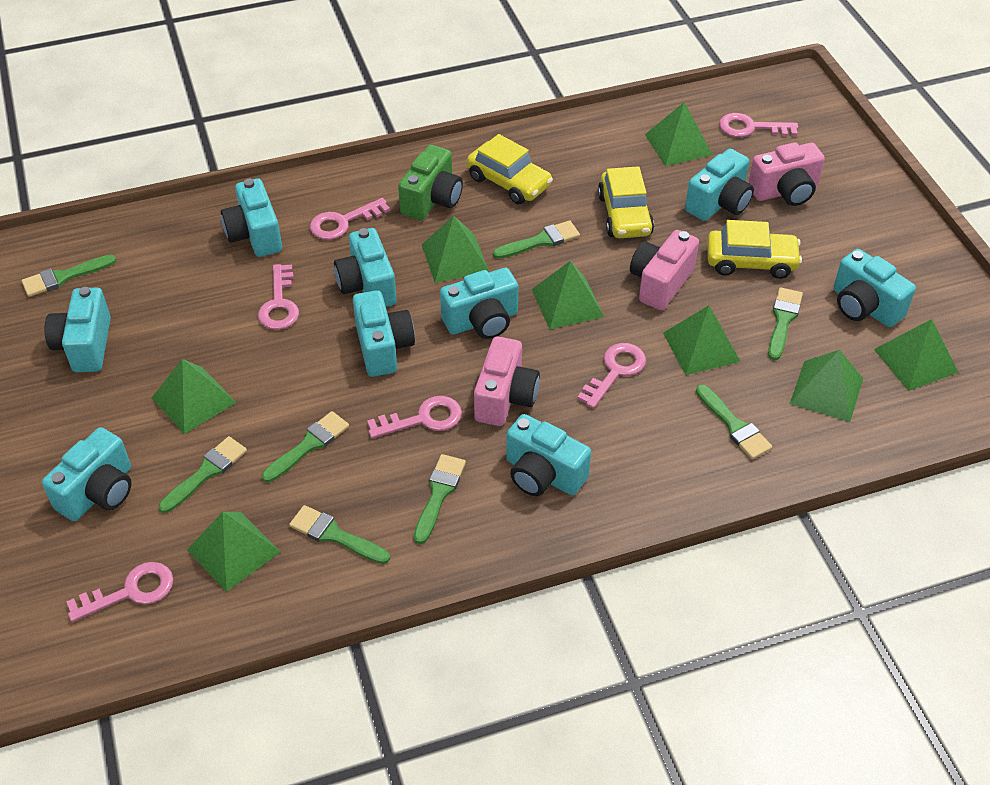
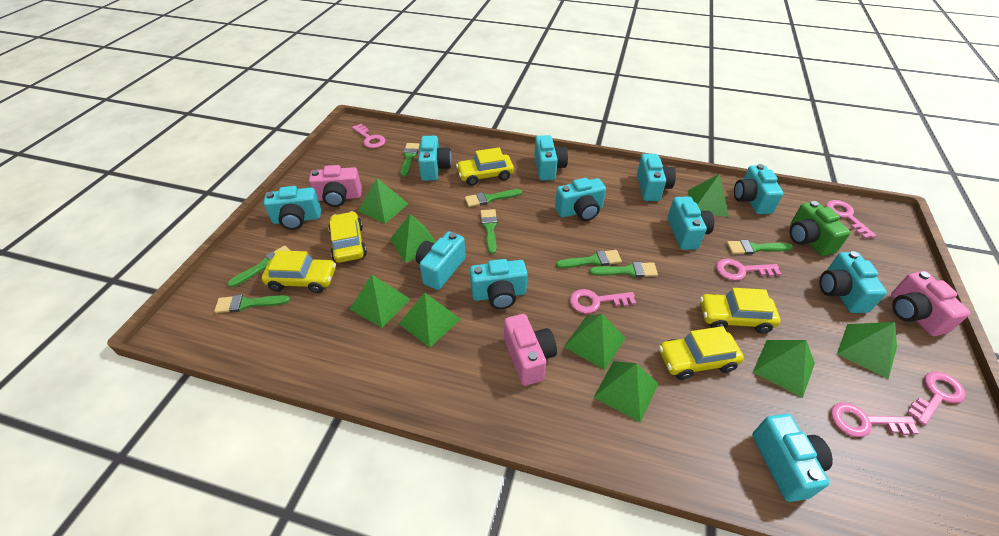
green pyramid: 8 -> 9
turquoise camera: 9 -> 11
yellow car: 3 -> 5

